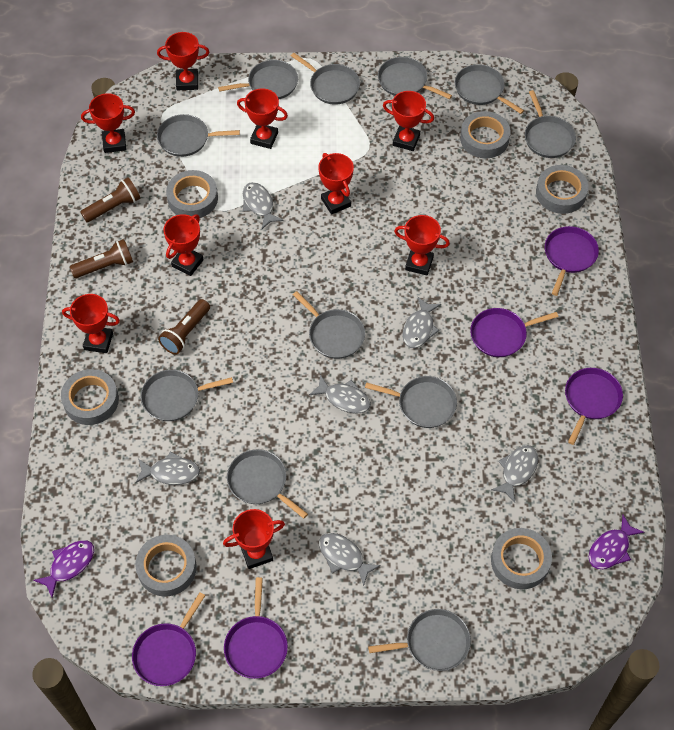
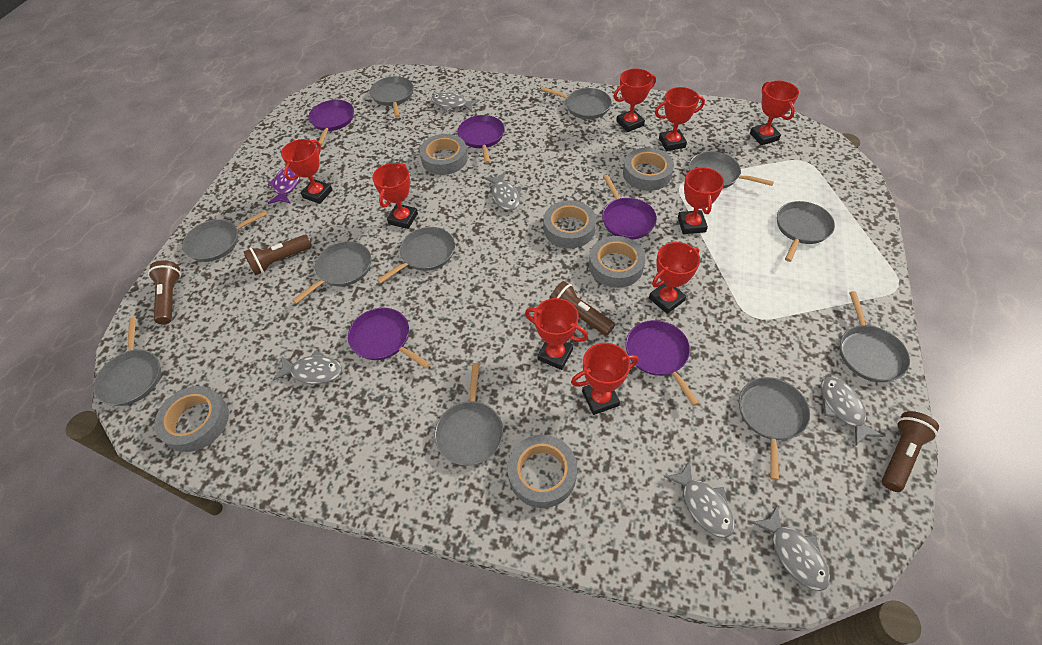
brown flashlight: 3 -> 4
purple fish: 2 -> 1

